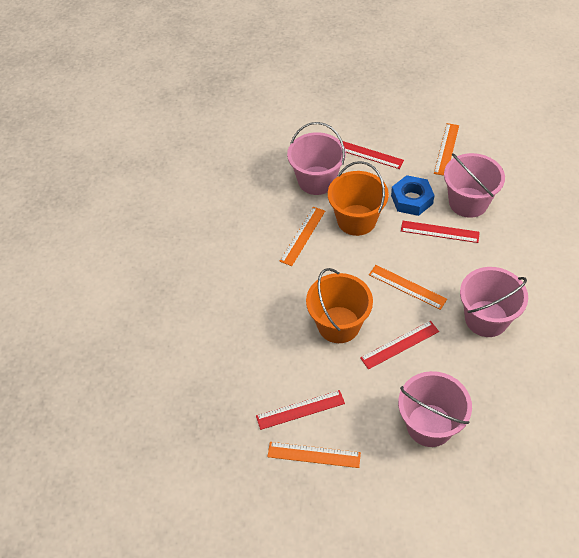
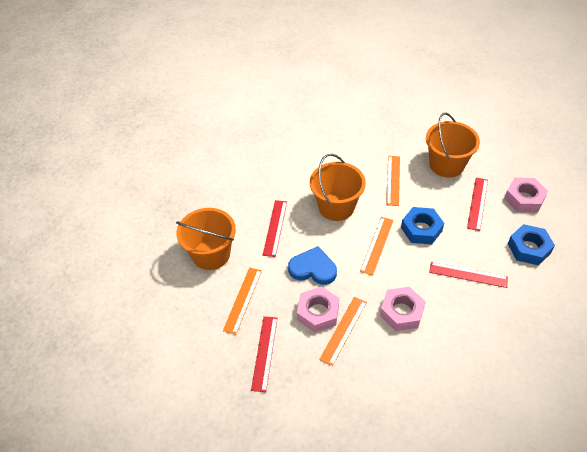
blue heart: 0 -> 1
blue nut: 1 -> 2
orange bucket: 2 -> 3
pink bucket: 4 -> 0
pink nut: 0 -> 3

